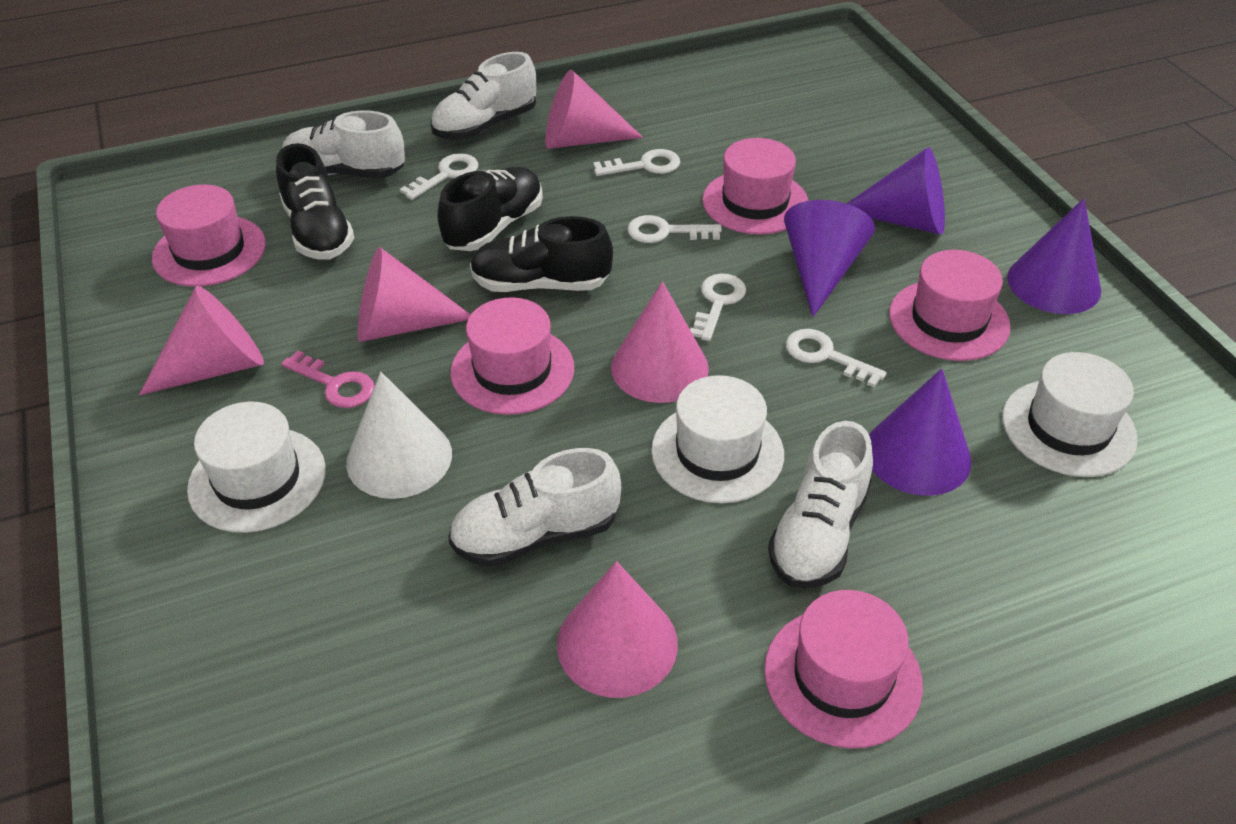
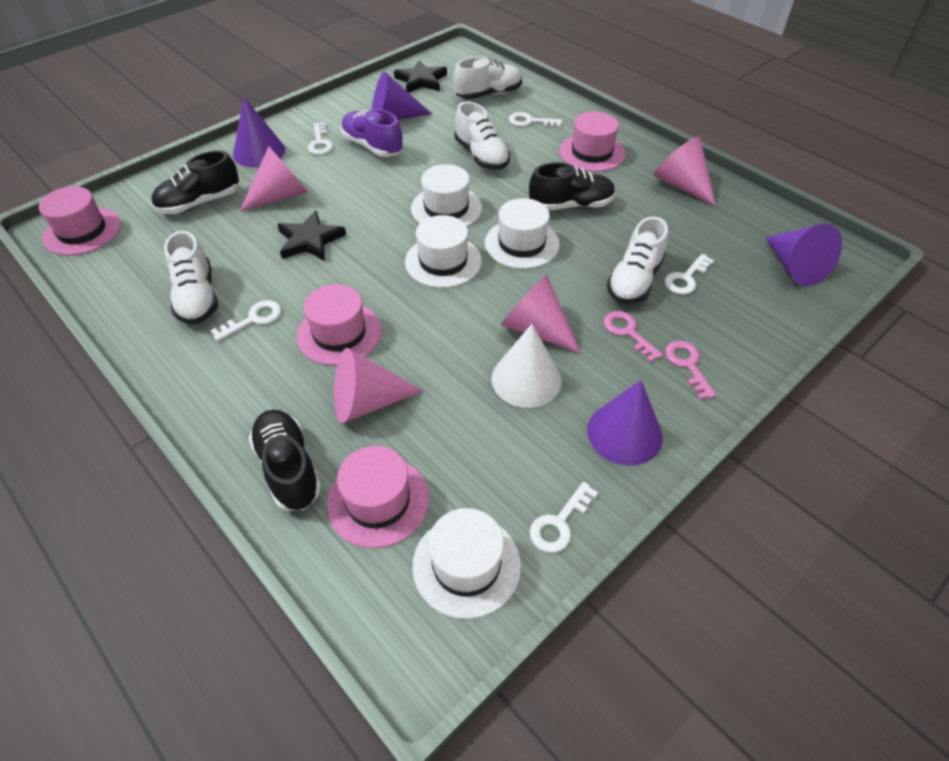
black star: 0 -> 2
pink cone: 5 -> 4
pink hat: 5 -> 4
pink key: 1 -> 2
purple shoe: 0 -> 1
white hat: 3 -> 4

